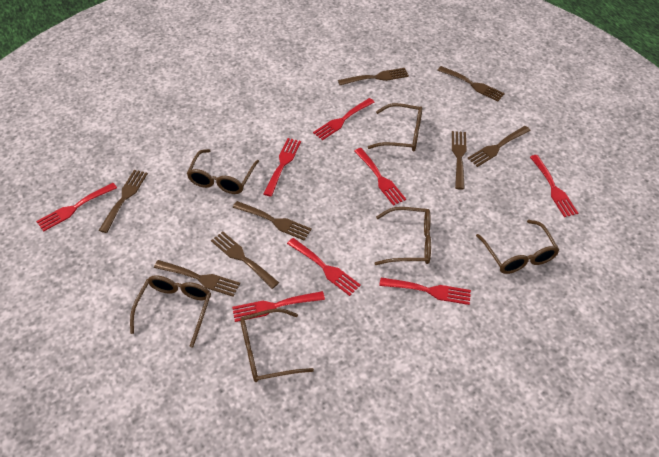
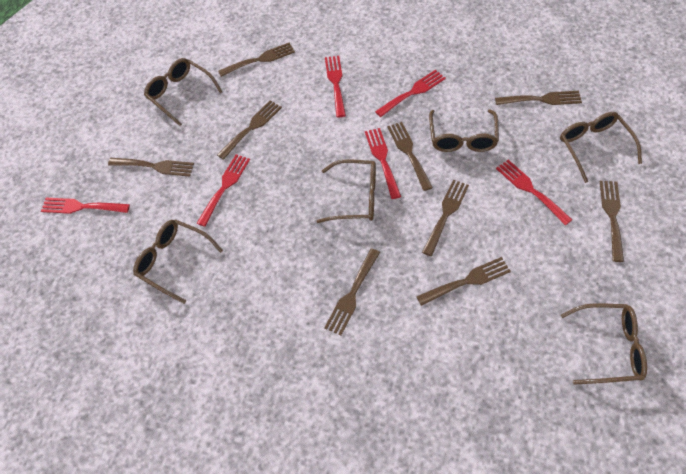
brown fork: 8 -> 9
red fork: 8 -> 6

